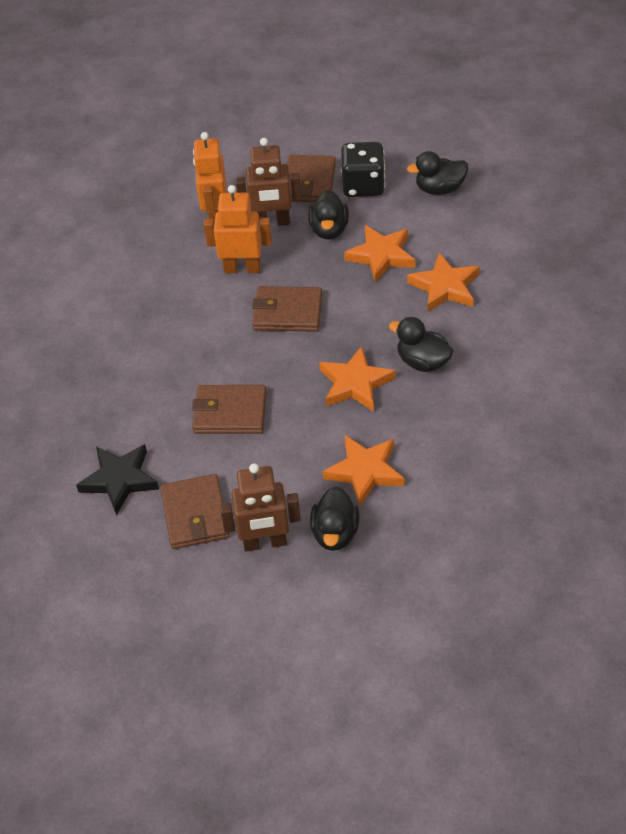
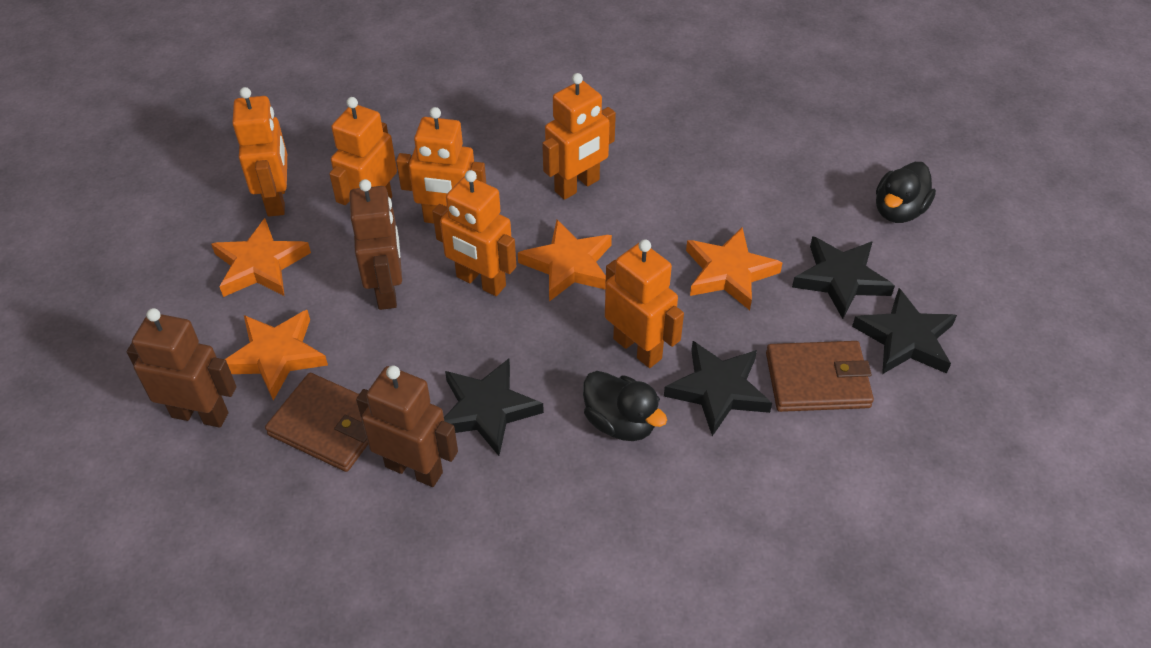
black dice: 1 -> 0
black duck: 4 -> 2
black star: 1 -> 4
brown robot: 2 -> 3
brown wallet: 4 -> 2
orange robot: 2 -> 6

